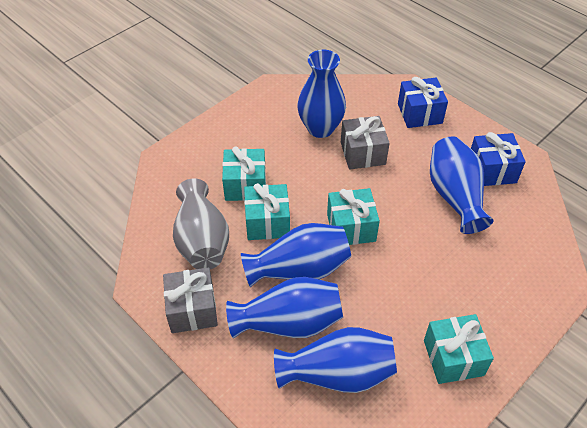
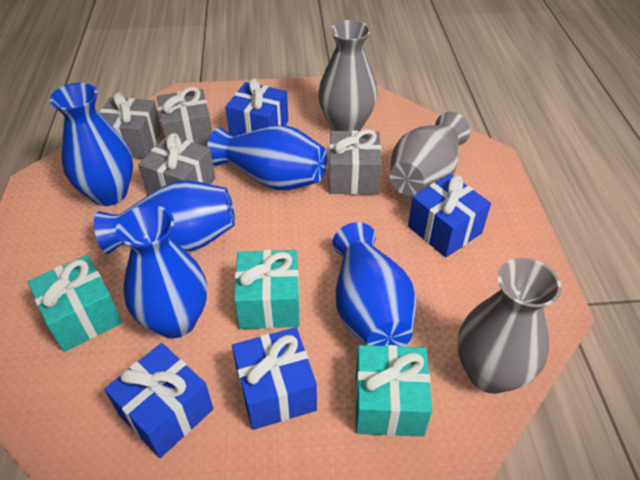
blue gift: 2 -> 4
grey gift: 2 -> 4
grey vase: 1 -> 3
turquoise gift: 4 -> 3

